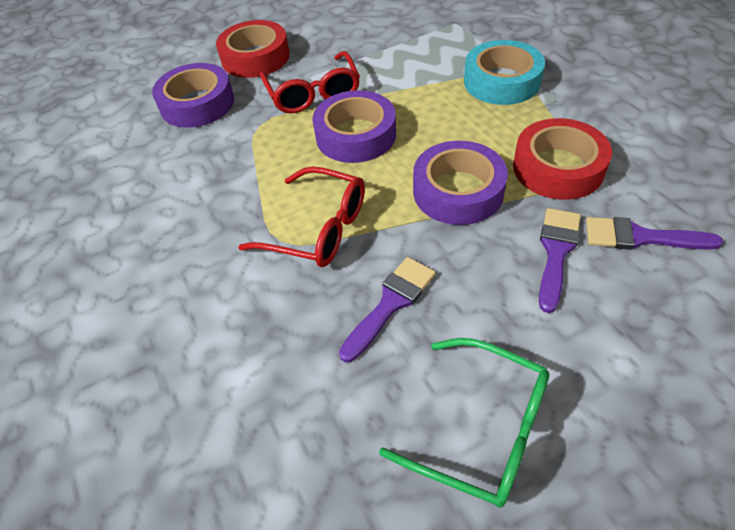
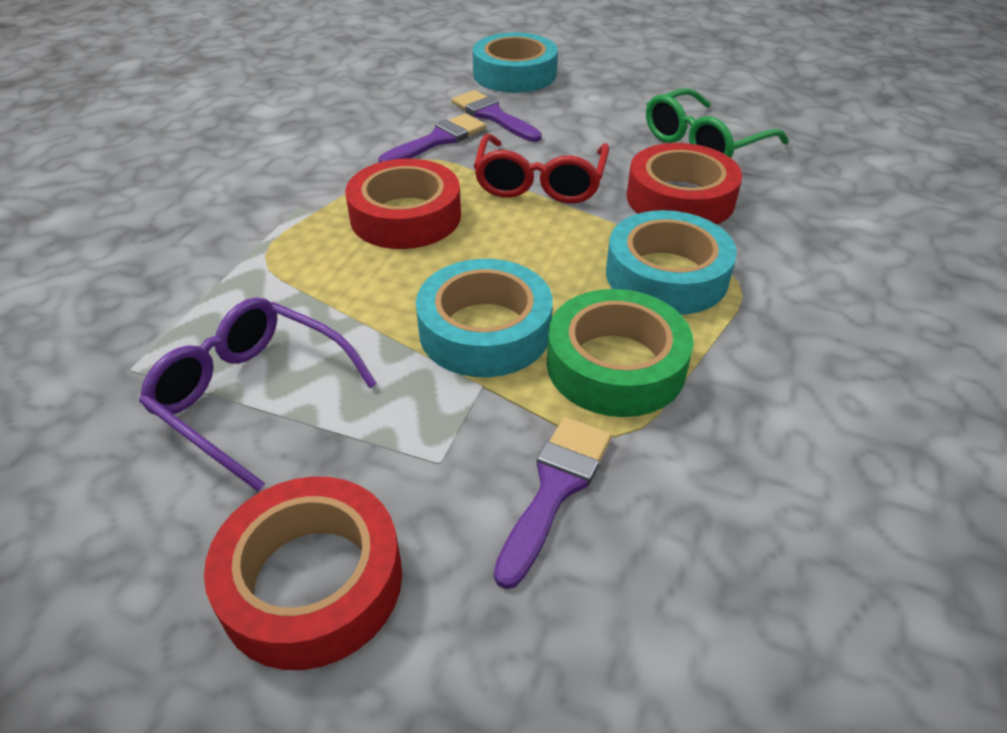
green tape: 0 -> 1
purple glasses: 0 -> 1
purple tape: 3 -> 0
red glasses: 2 -> 1
red tape: 2 -> 3
turquoise tape: 1 -> 3

